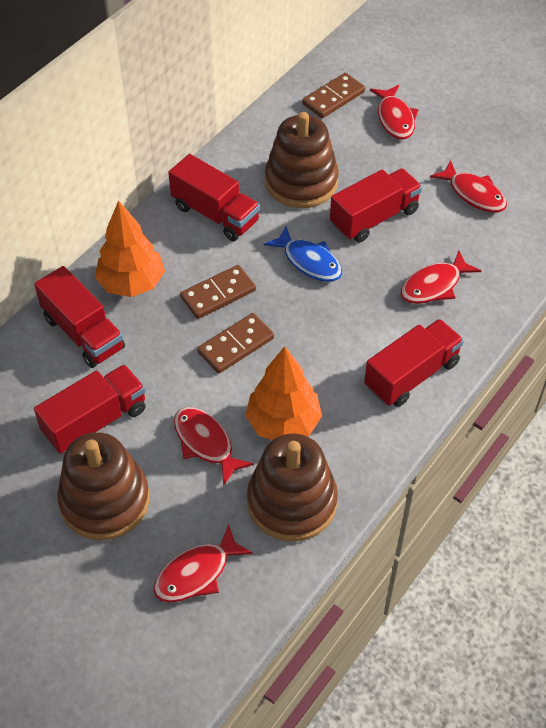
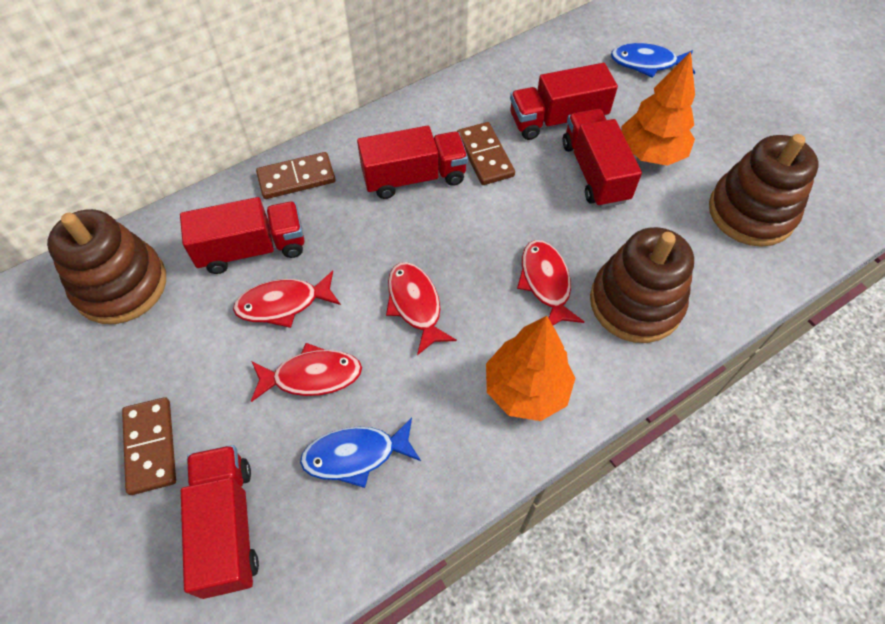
blue fish: 1 -> 2
red fish: 5 -> 4

